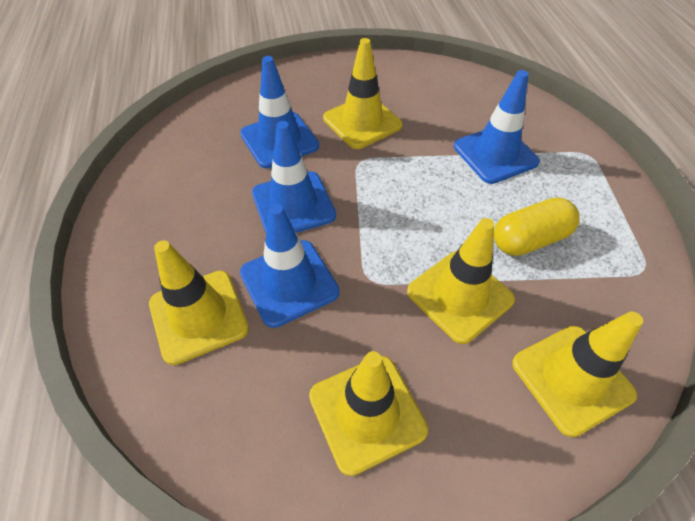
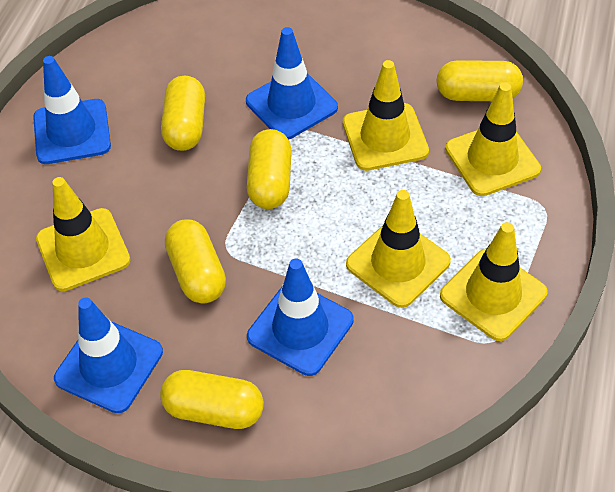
yellow capsule: 1 -> 5

